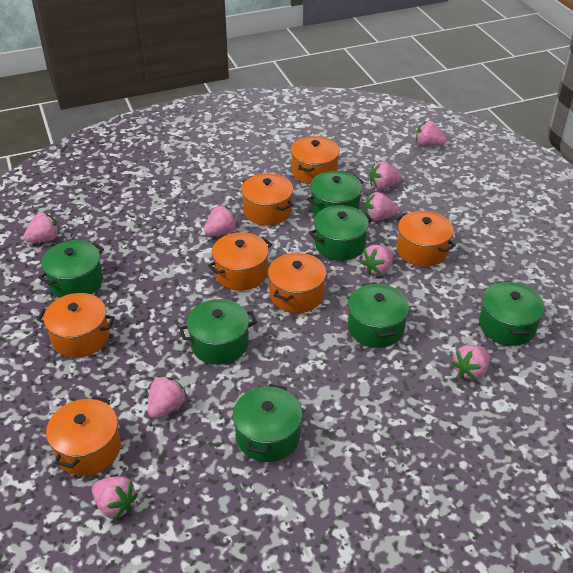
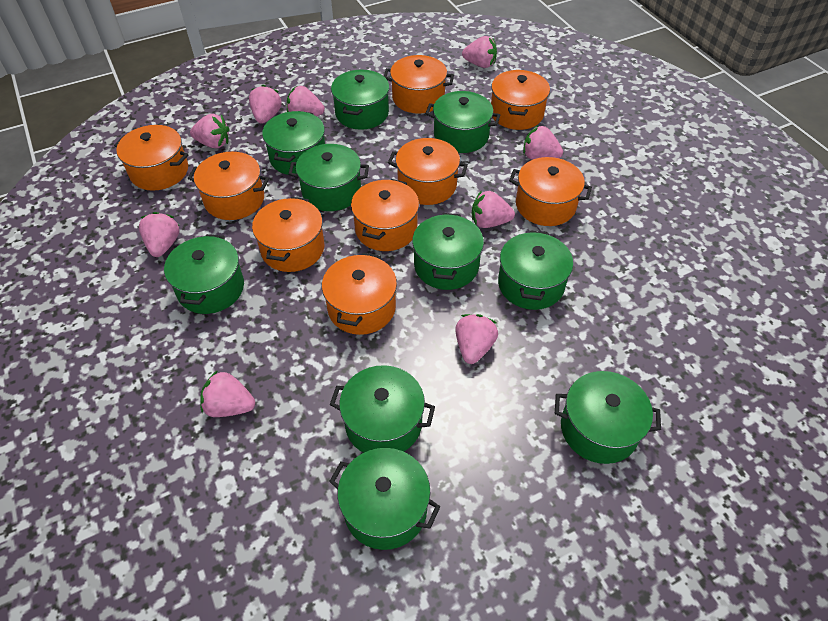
green pot: 7 -> 10
orange pot: 7 -> 9

